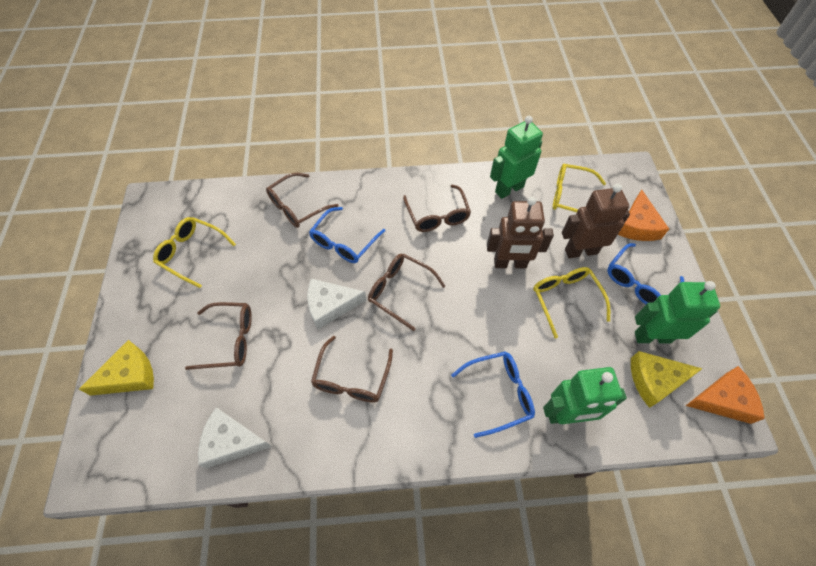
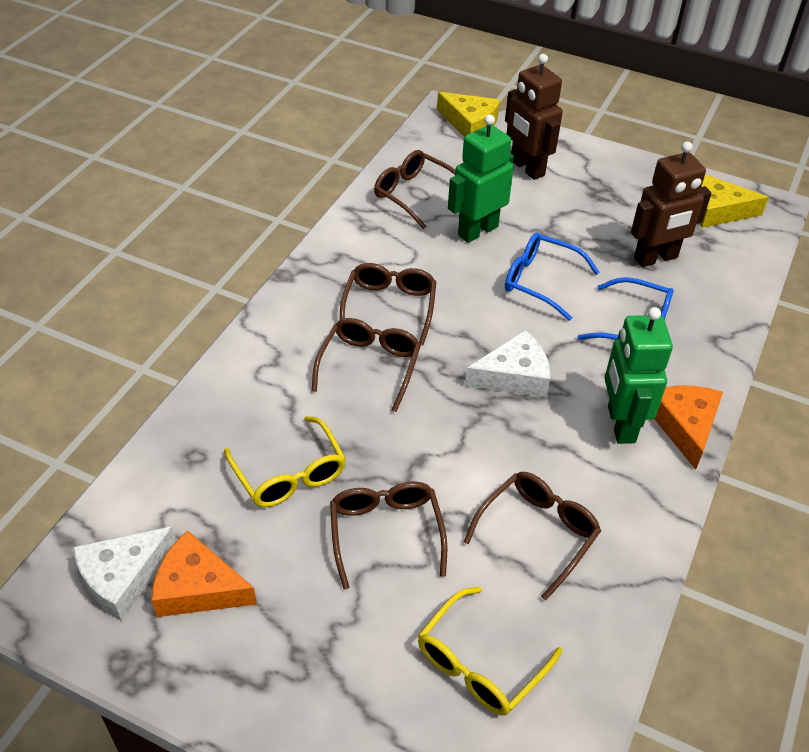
blue glasses: 3 -> 2
green robot: 3 -> 2
yellow glasses: 3 -> 2

